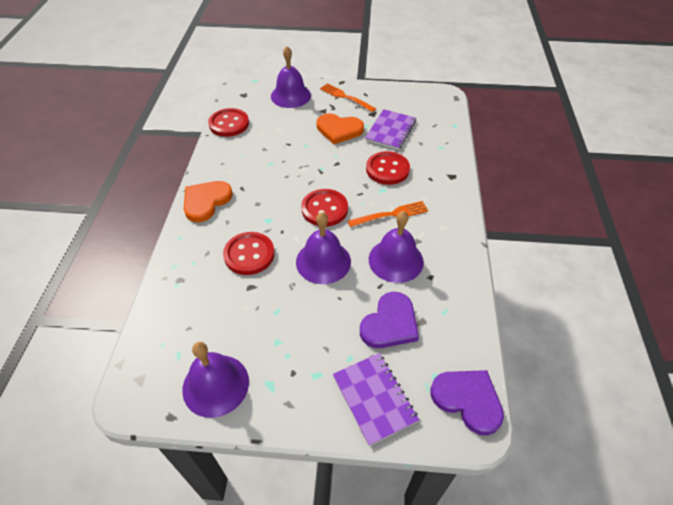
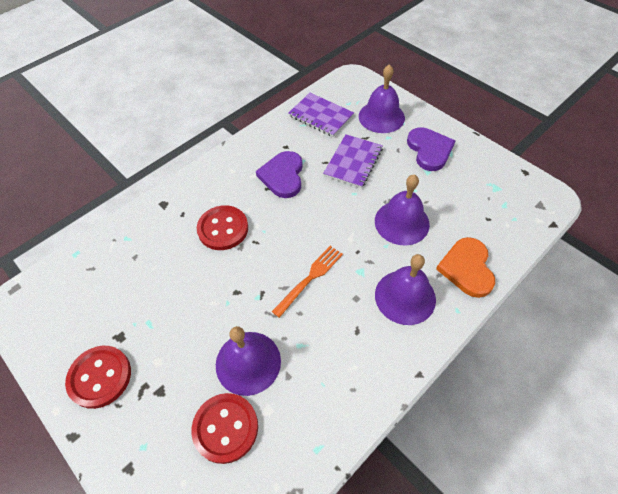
orange fork: 2 -> 1
orange heart: 2 -> 1
red button: 4 -> 3

